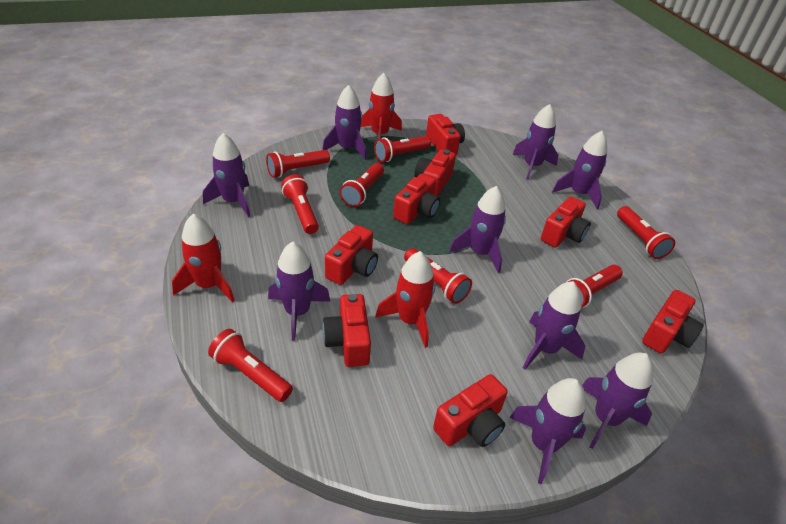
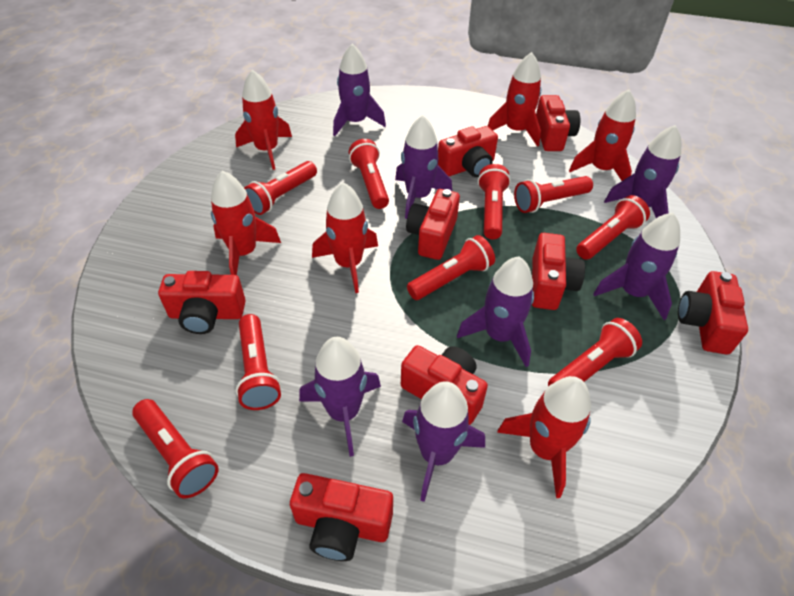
purple rocket: 9 -> 7
red flashlight: 8 -> 9
red rocket: 3 -> 6

